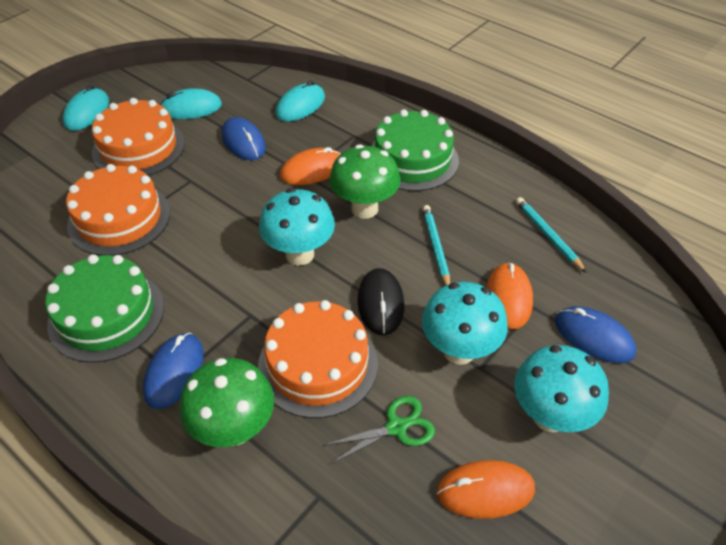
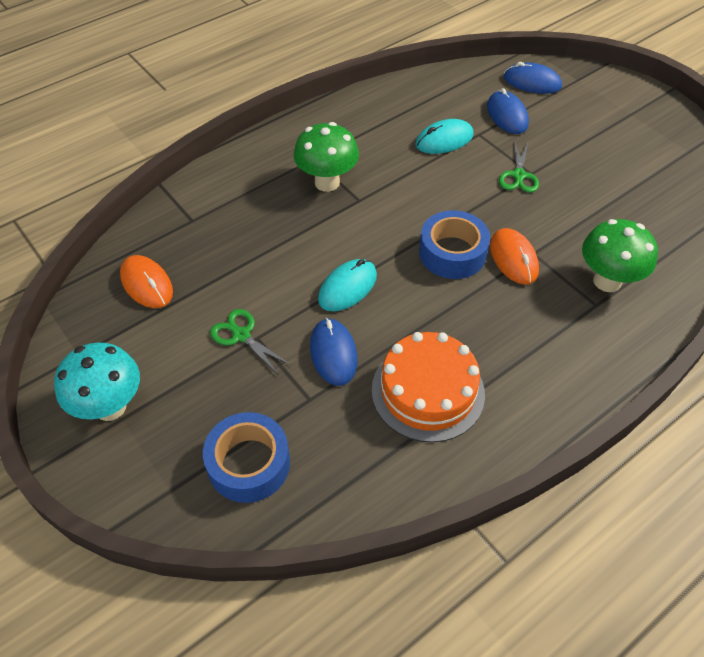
black mouse: 1 -> 0
blue tape: 0 -> 2
green cake: 2 -> 0
green scissors: 1 -> 2
orange cake: 3 -> 1
orange mouse: 3 -> 2
turquoise mouse: 3 -> 2
turquoise mushroom: 3 -> 1
turquoise pencil: 2 -> 0

